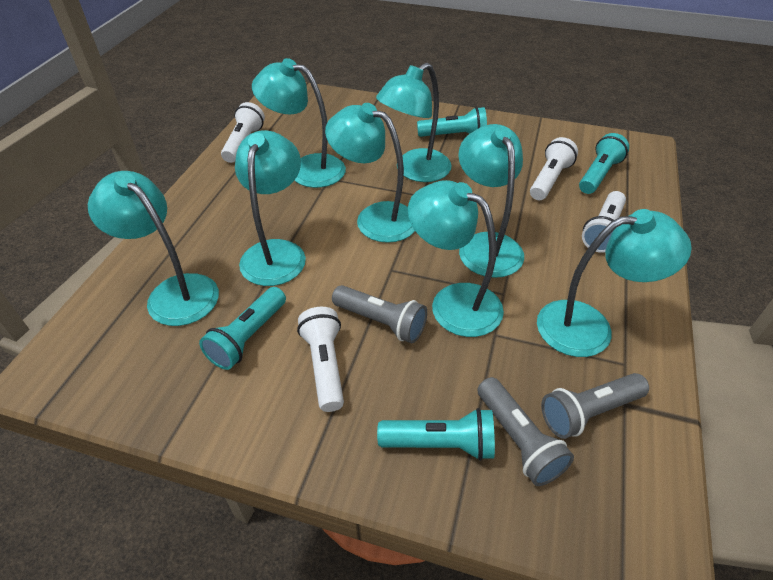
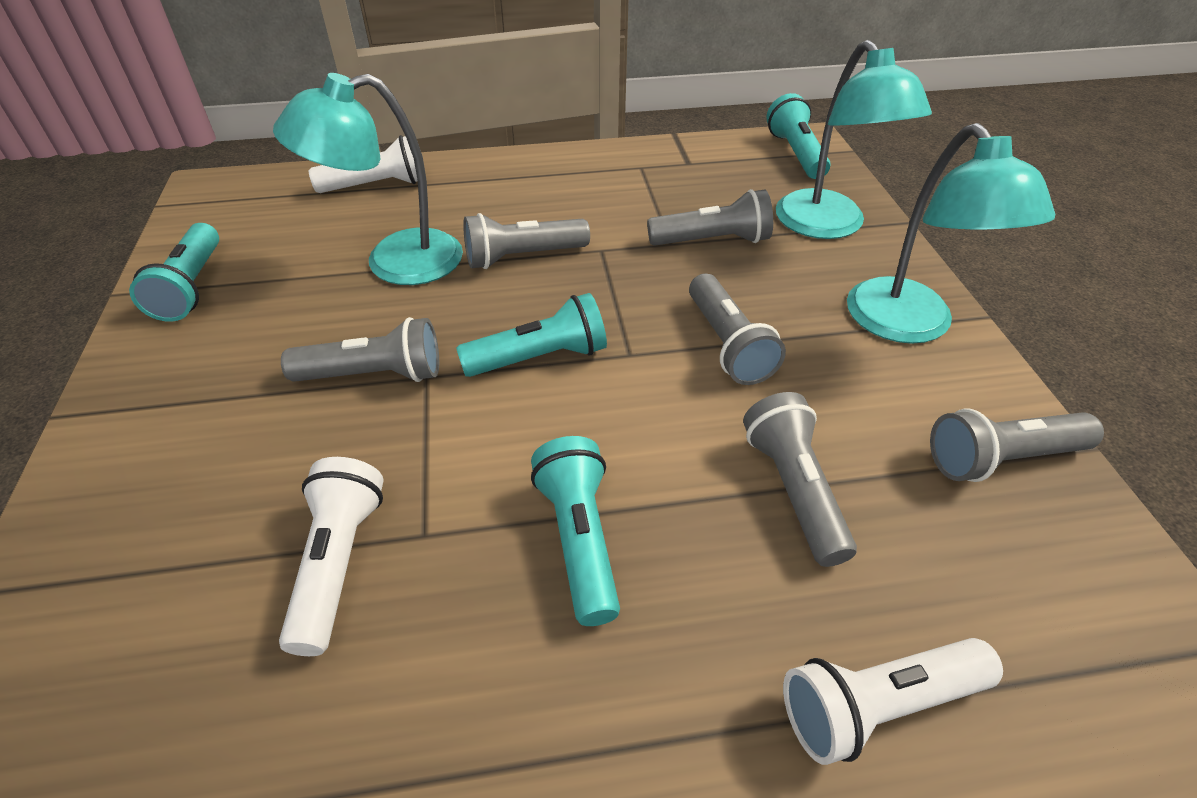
grey flashlight: 3 -> 6
turquoise lamp: 8 -> 3
white flashlight: 4 -> 3

